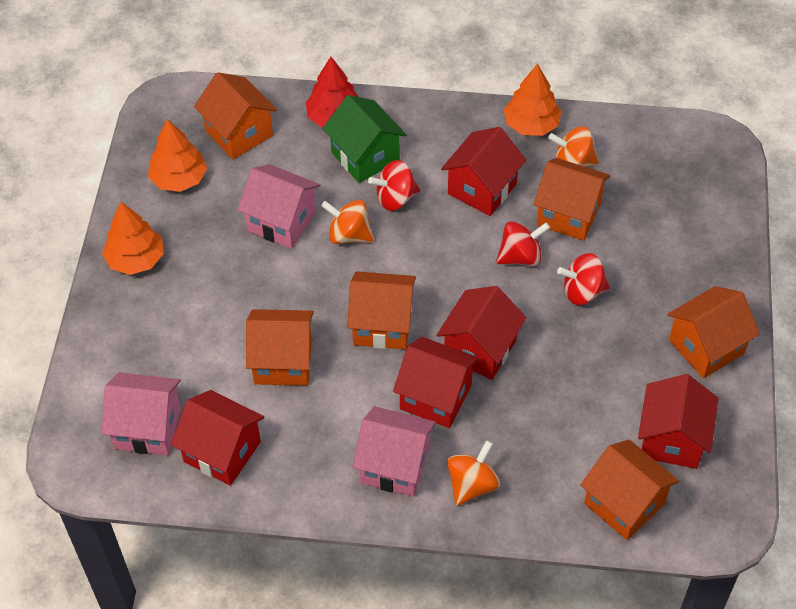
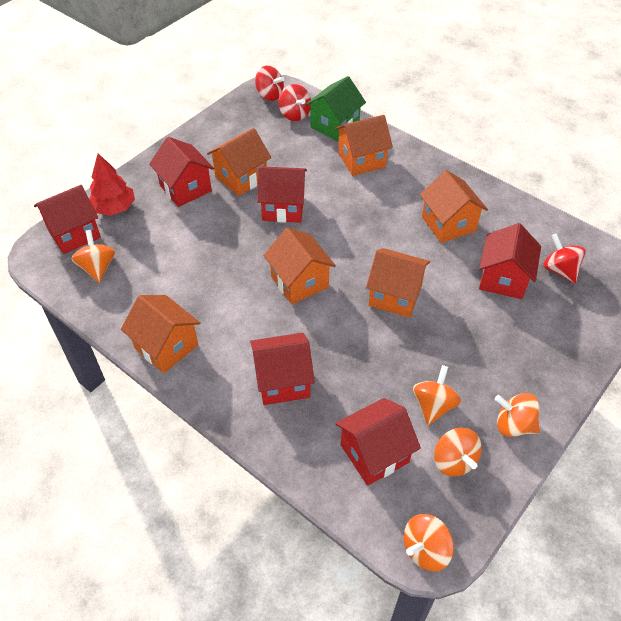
orange spinning top: 3 -> 5
orange tree: 3 -> 0
pink house: 3 -> 0
red house: 5 -> 6

